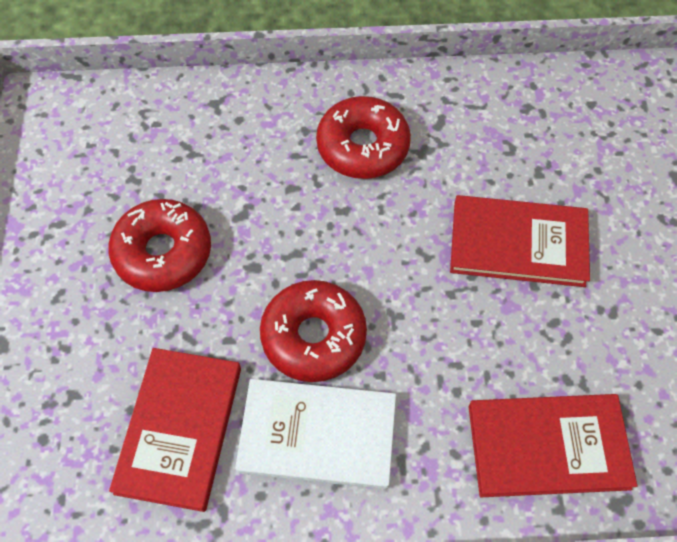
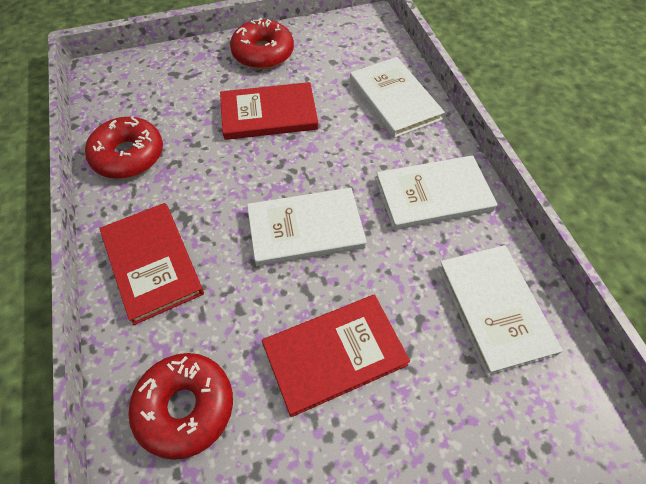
white book: 1 -> 4

